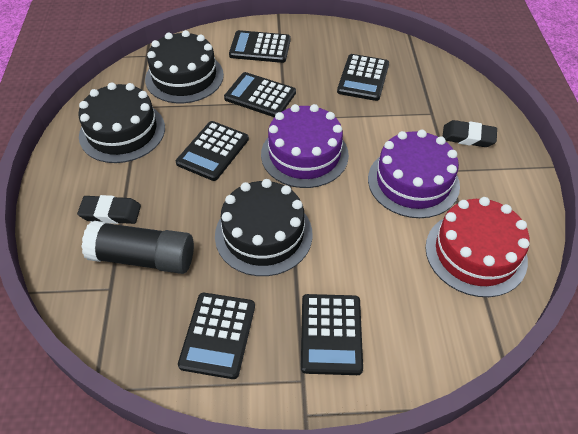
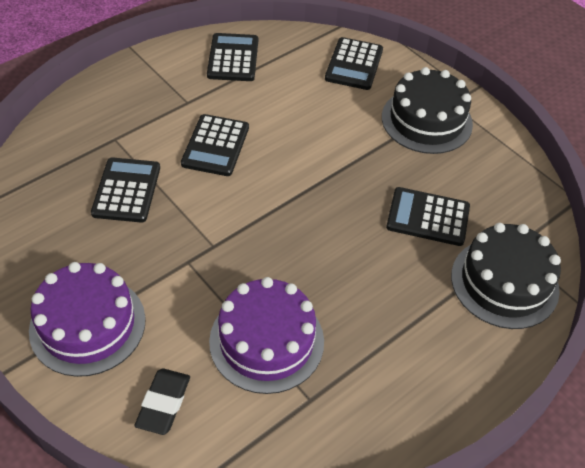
black cake: 3 -> 2
black calculator: 6 -> 5
black eraser: 2 -> 1
black glue stick: 1 -> 0
red cake: 1 -> 0

